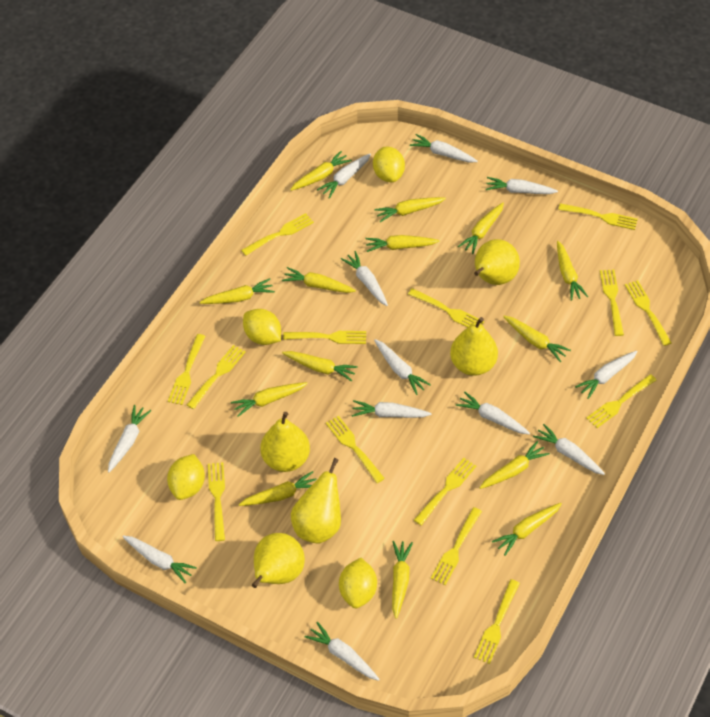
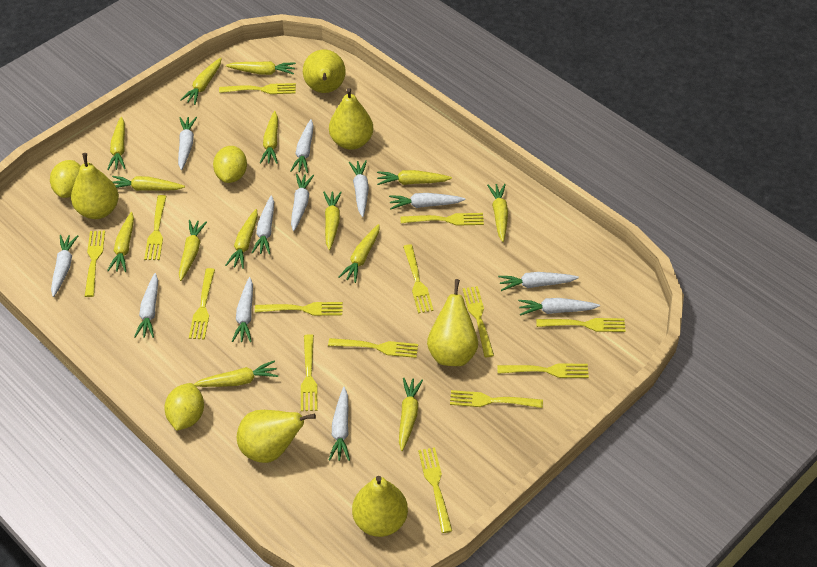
yellow lemon: 4 -> 3
yellow pear: 5 -> 6

